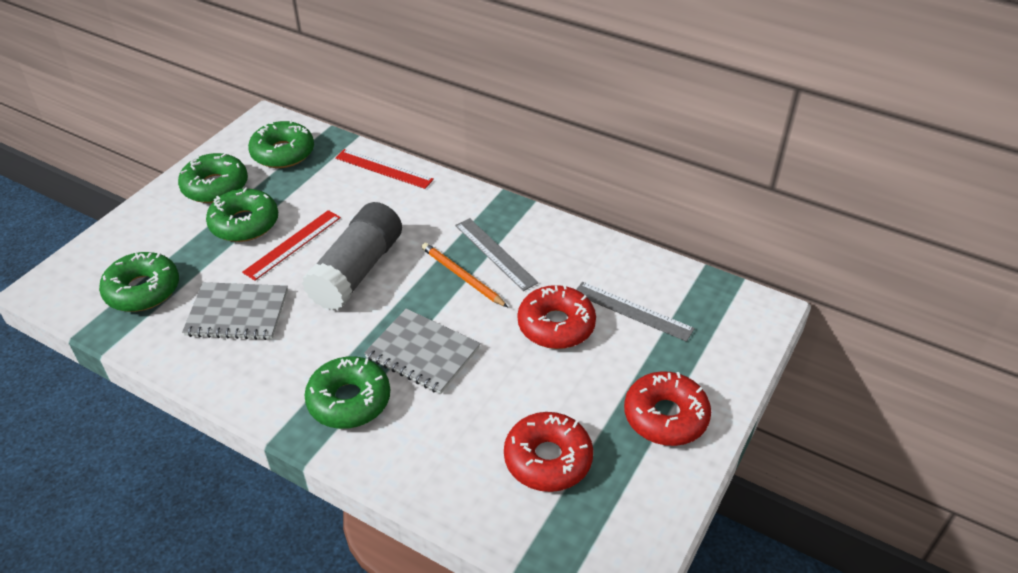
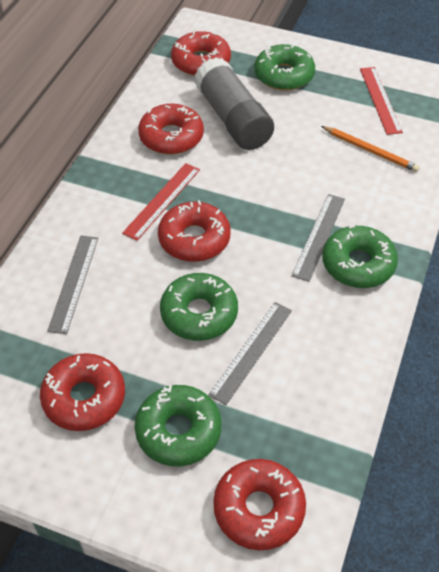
green donut: 5 -> 4
grey notebook: 2 -> 0
grey ruler: 2 -> 3
red donut: 3 -> 5

